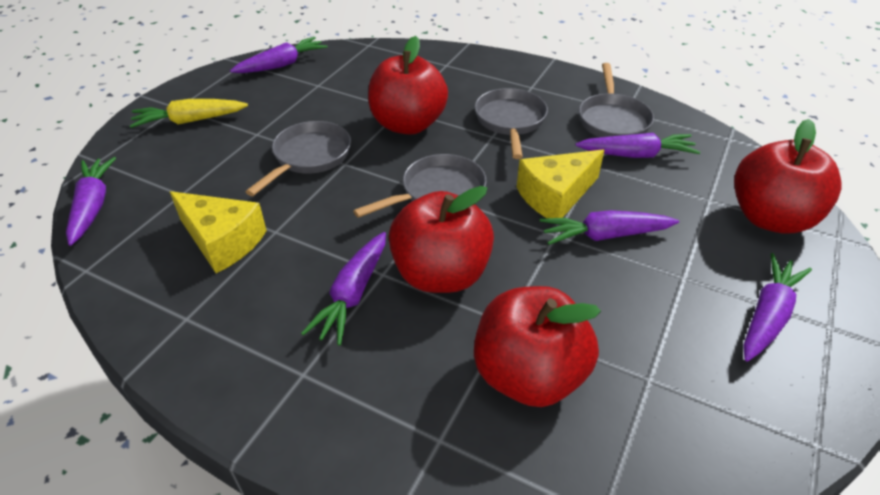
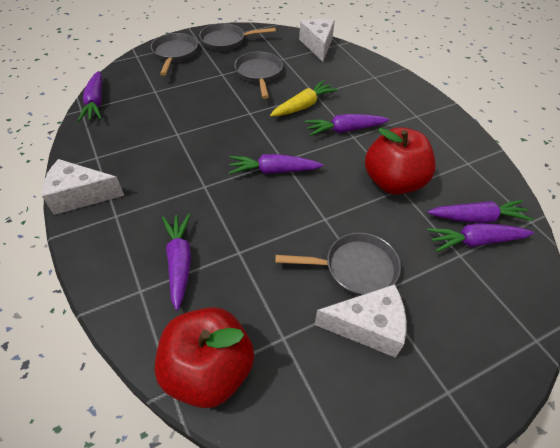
red apple: 4 -> 2
white cheese: 0 -> 3
yellow cheese: 2 -> 0

